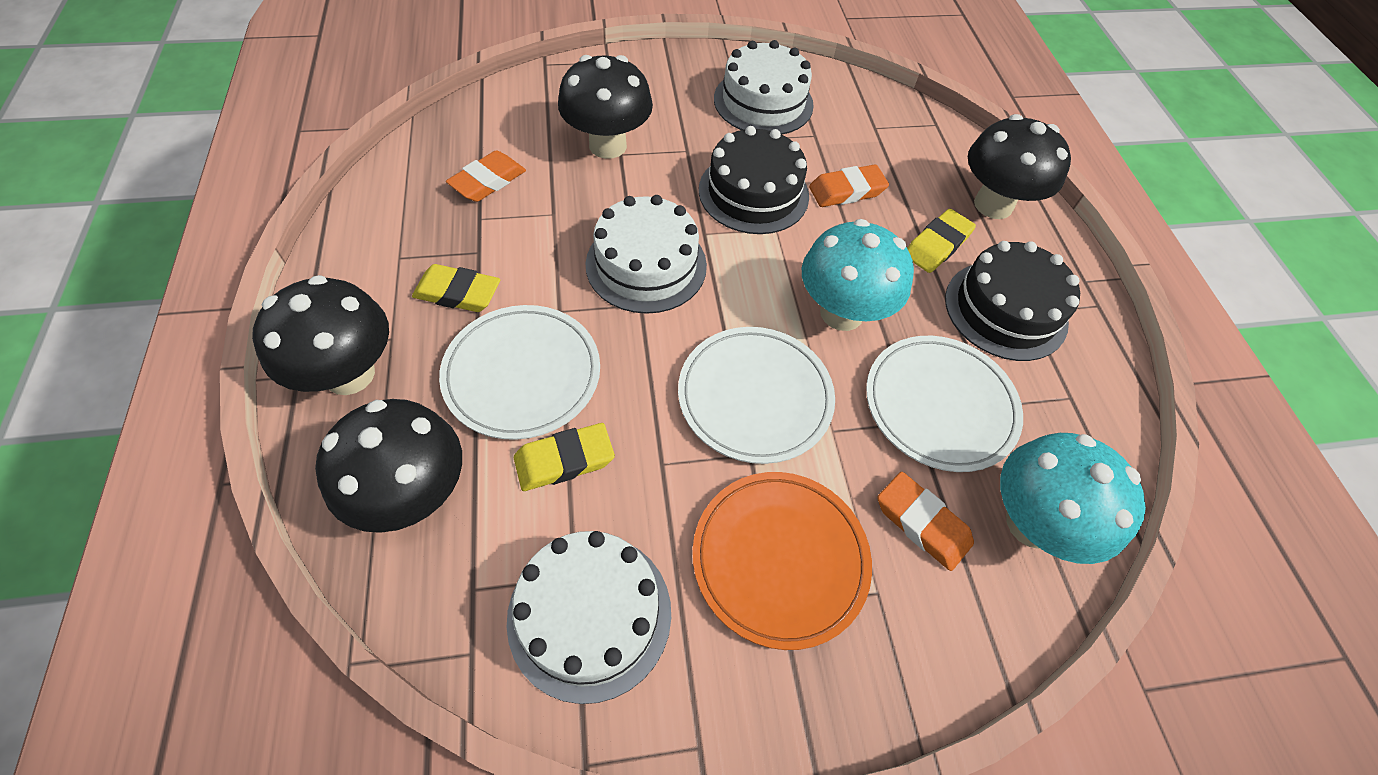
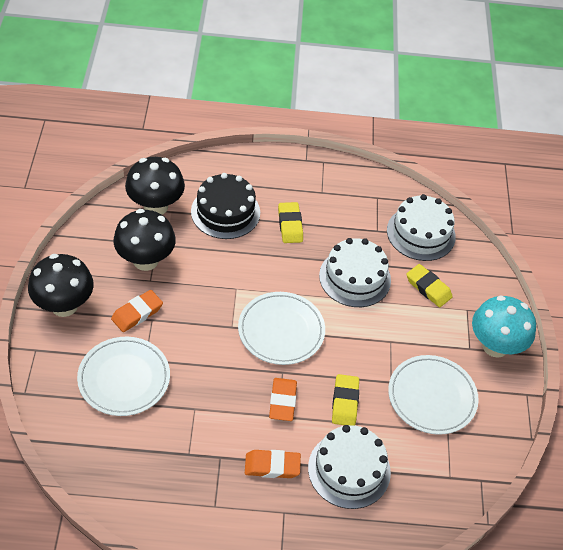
black cake: 2 -> 1
black mushroom: 4 -> 3
orange plate: 1 -> 0
turquoise mushroom: 2 -> 1

